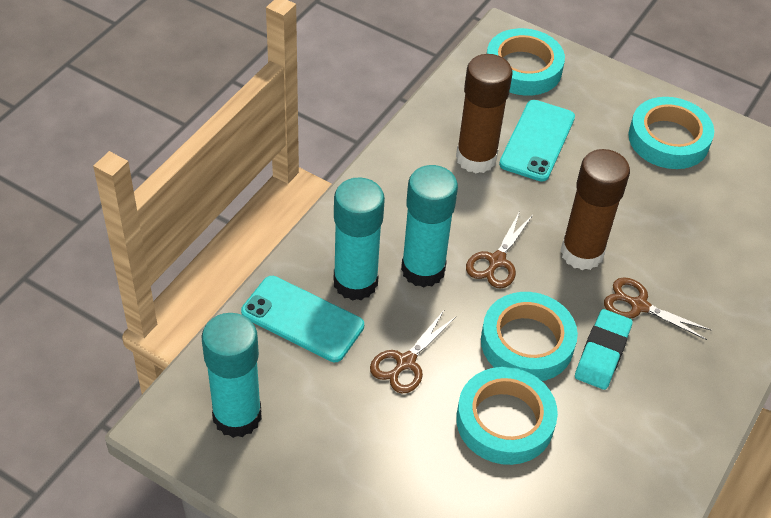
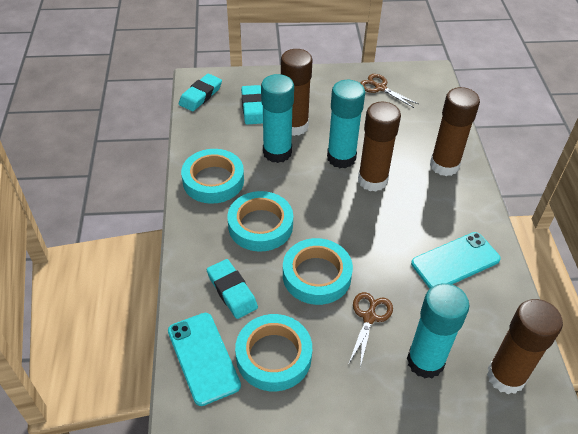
brown glue stick: 2 -> 4
brown scissors: 3 -> 2
turquoise eraser: 1 -> 3

